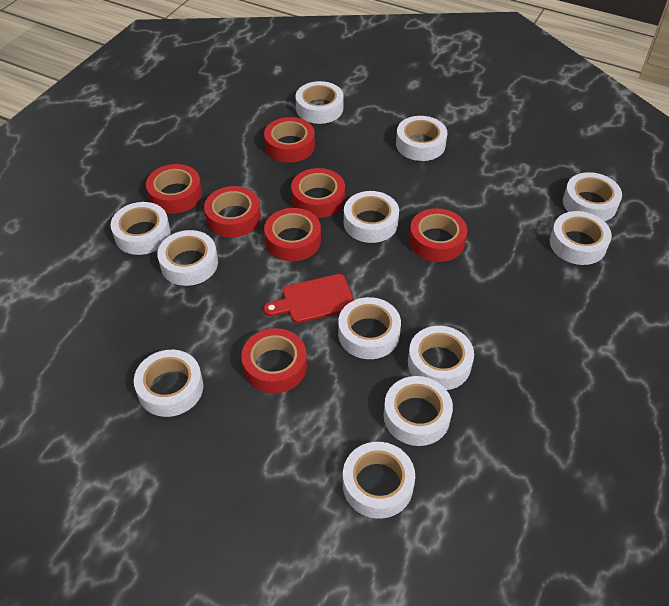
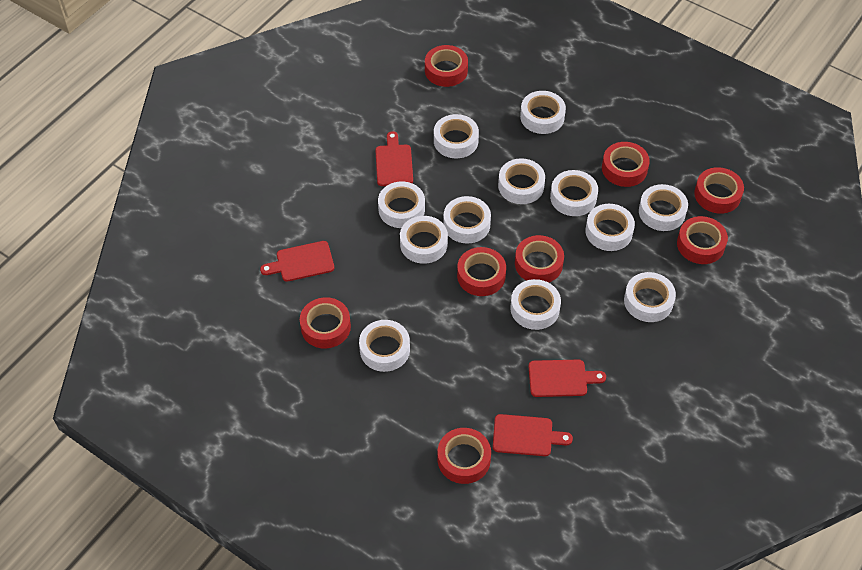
red cutting board: 1 -> 4
red tape: 7 -> 8

